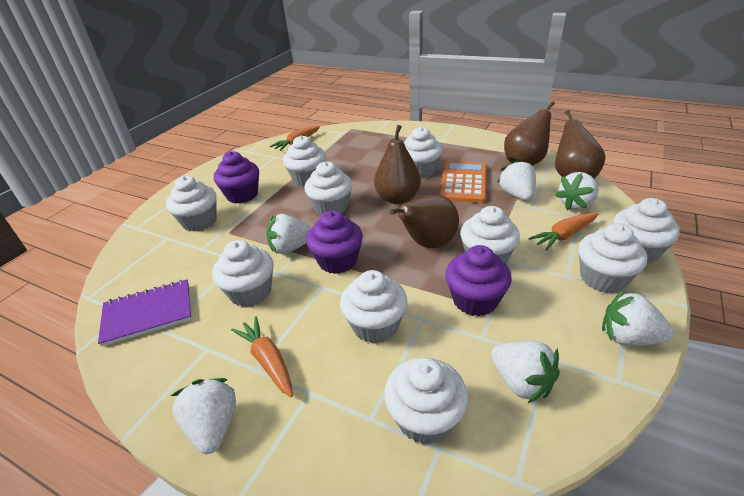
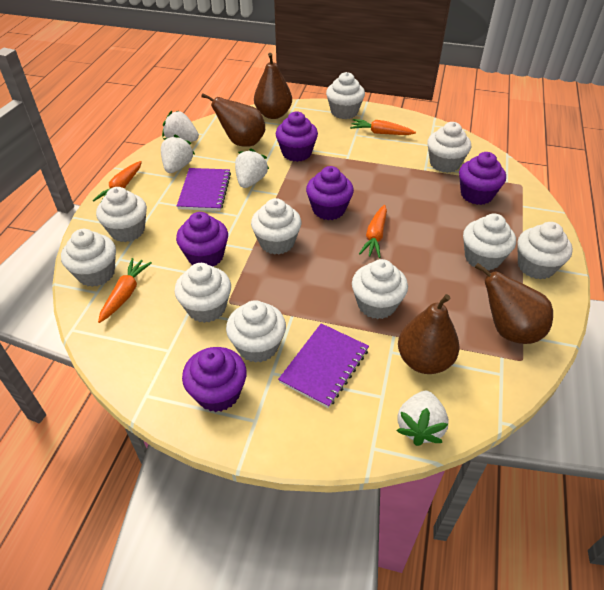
orange calculator: 1 -> 0
orange carrot: 3 -> 4
purple cupcake: 3 -> 5
purple notebook: 1 -> 2
white strawberry: 6 -> 4

